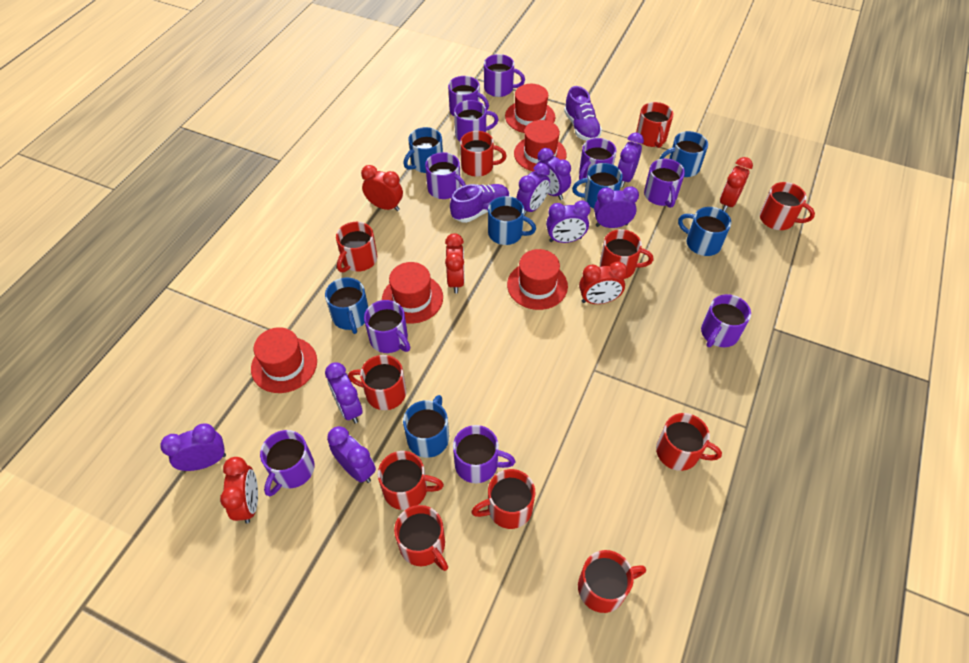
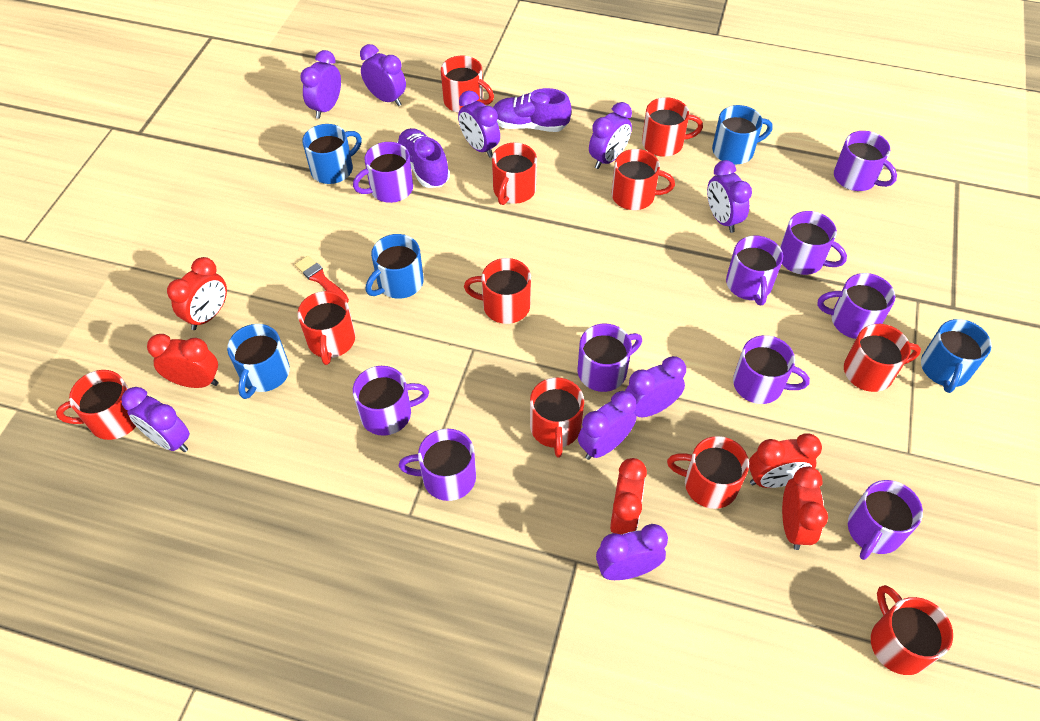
blue mug: 7 -> 5
purple clock: 8 -> 9
red brush: 0 -> 1
red hat: 5 -> 0

